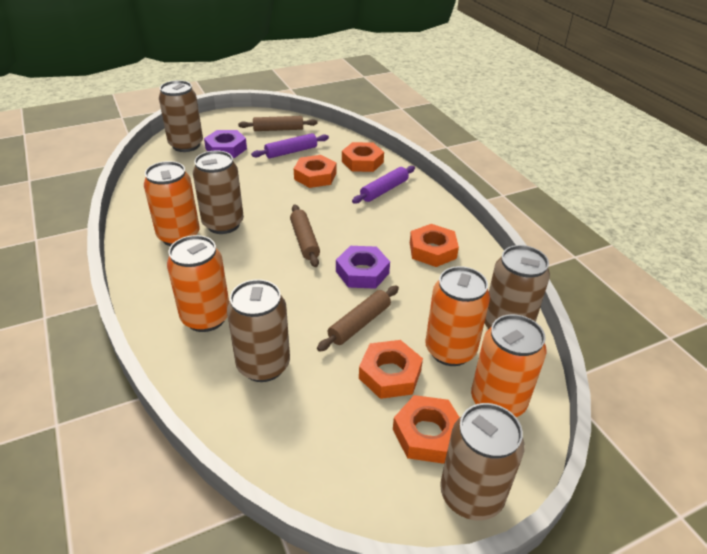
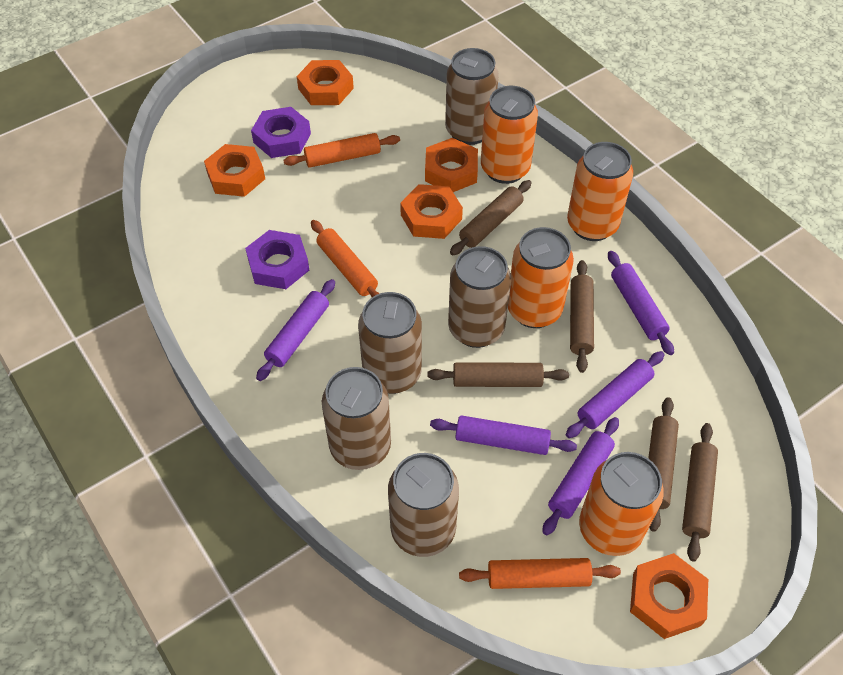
brown rolling pin: 3 -> 5
orange rolling pin: 0 -> 3
purple rolling pin: 2 -> 5

